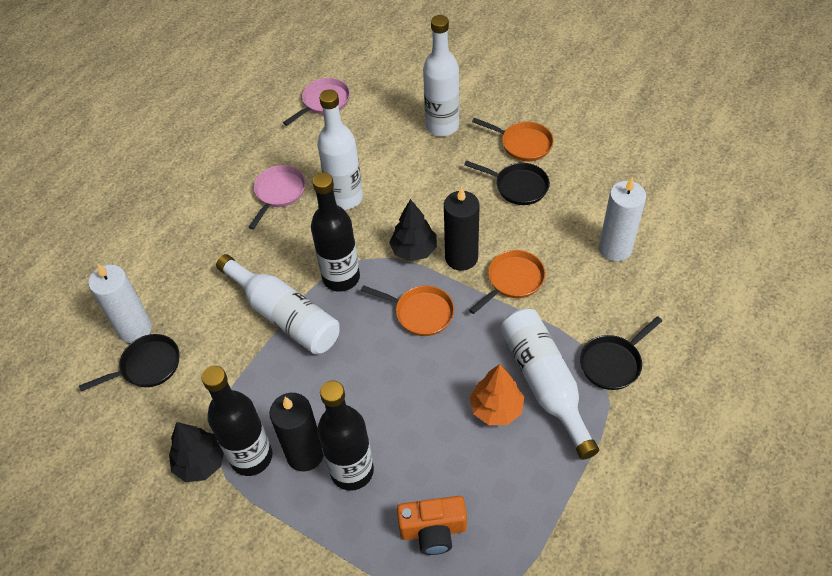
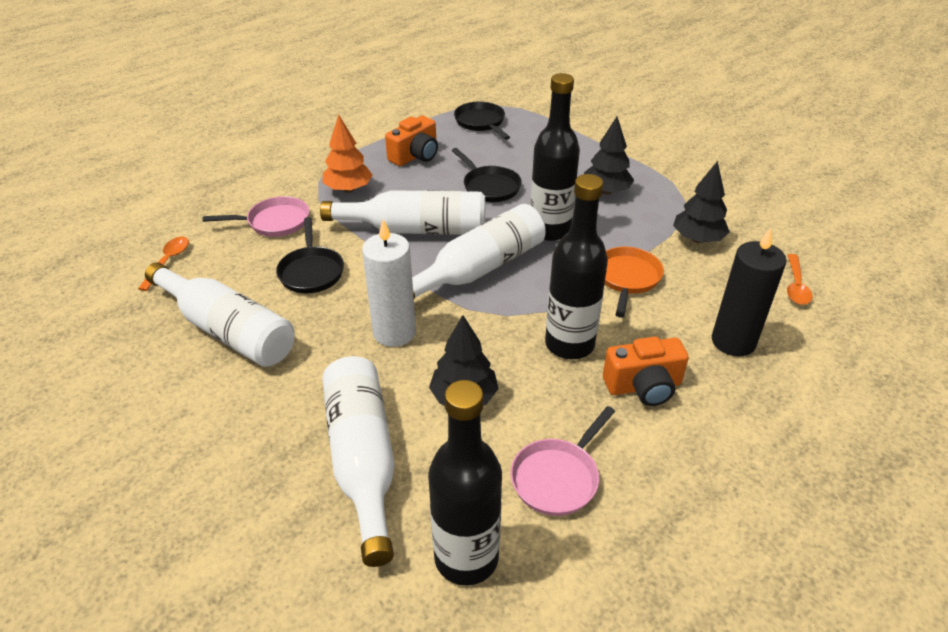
black candle: 2 -> 1
black tree: 2 -> 3
orange camera: 1 -> 2
orange pan: 3 -> 1
orange spoon: 0 -> 2
white candle: 2 -> 1

